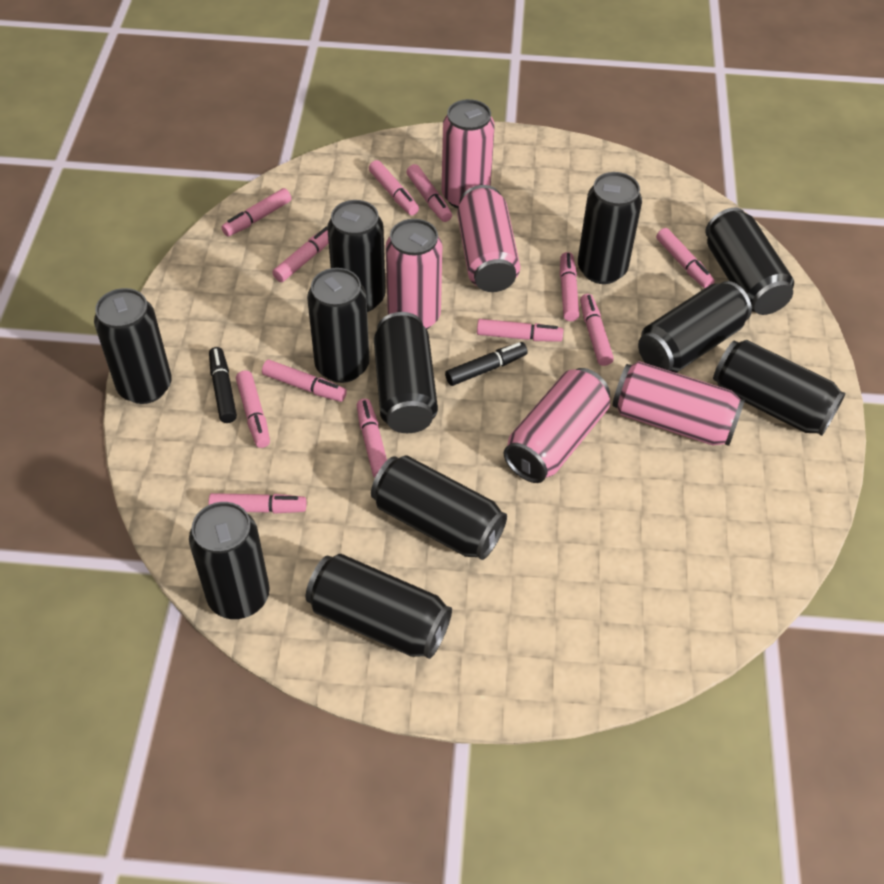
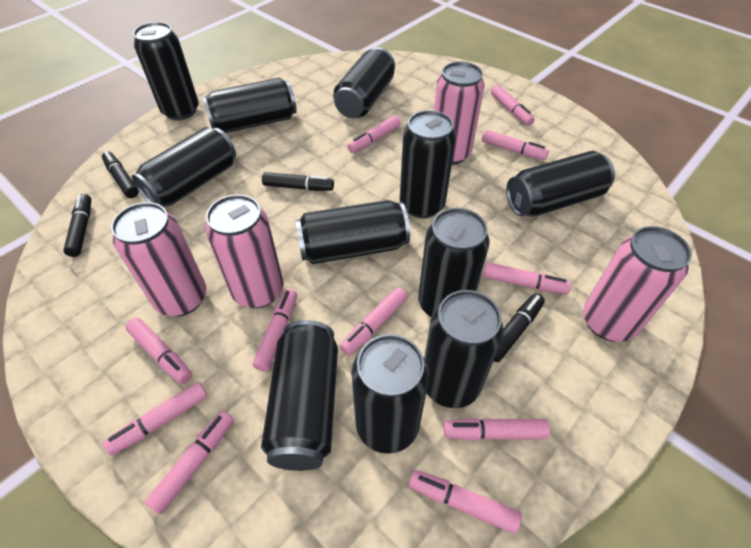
black marker: 2 -> 4
pink can: 5 -> 4
pink marker: 12 -> 11

